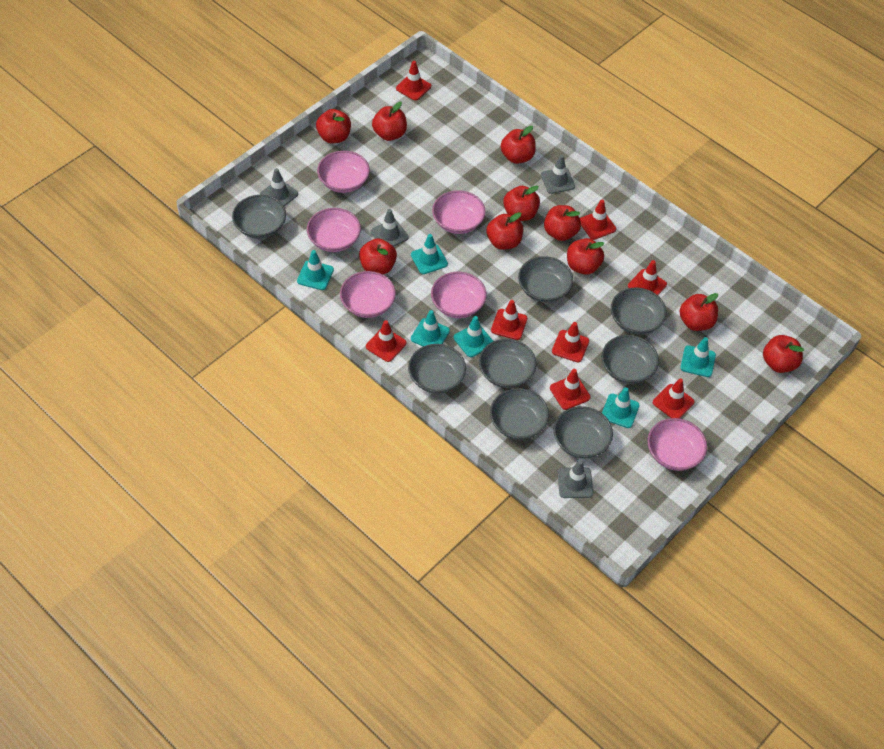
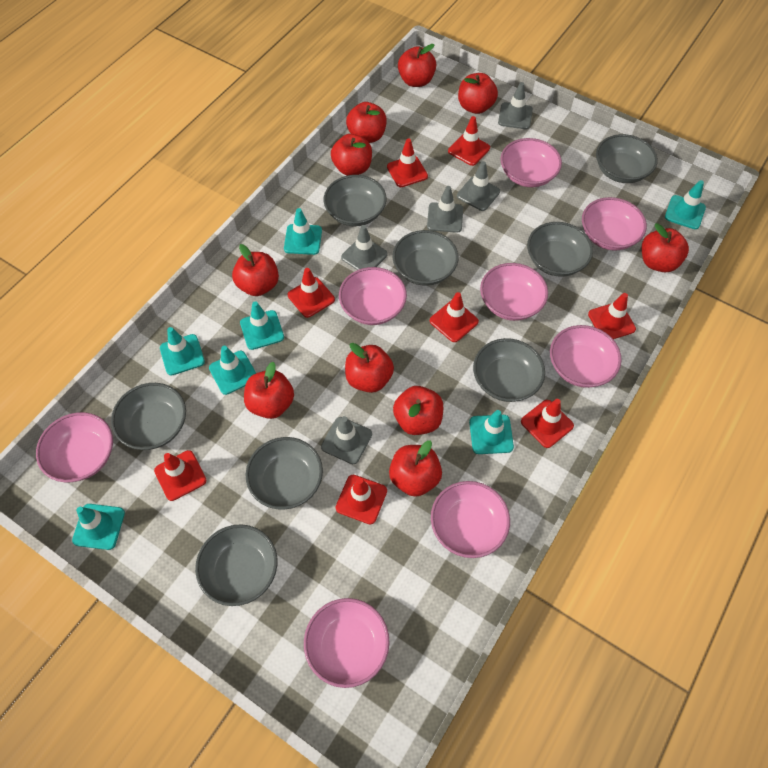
grey traffic cone: 4 -> 5
pink bowl: 6 -> 8
turquoise traffic cone: 6 -> 7

